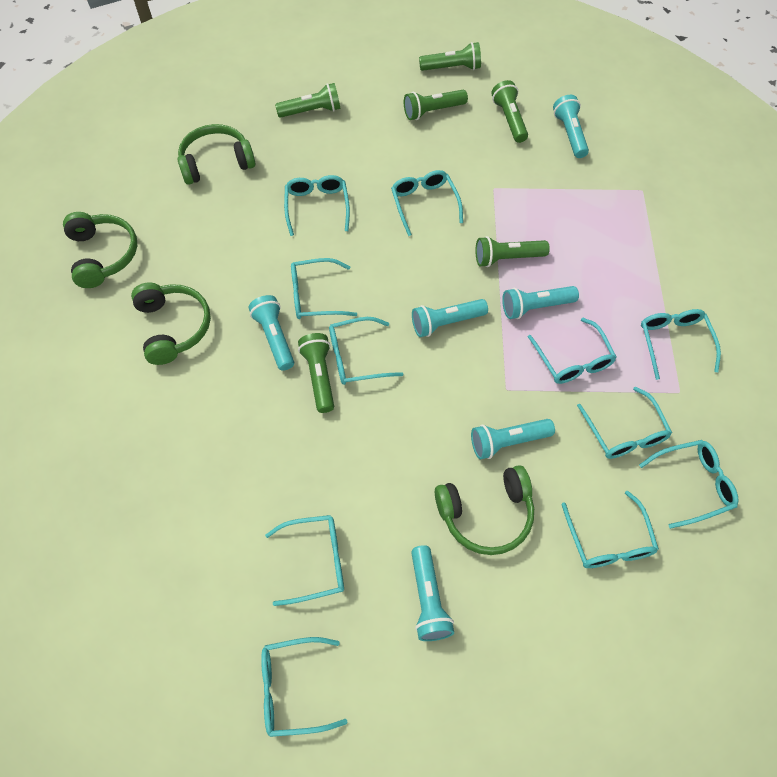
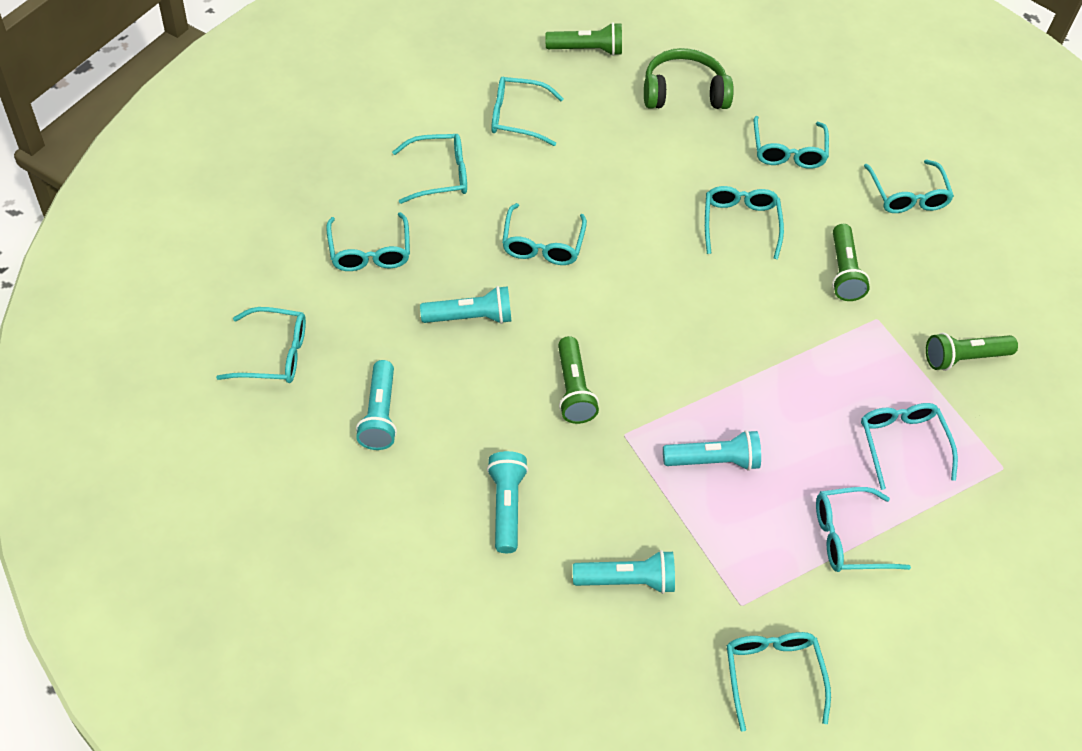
green flashlight: 6 -> 4
green headphones: 4 -> 1
turquoise flashlight: 6 -> 5

